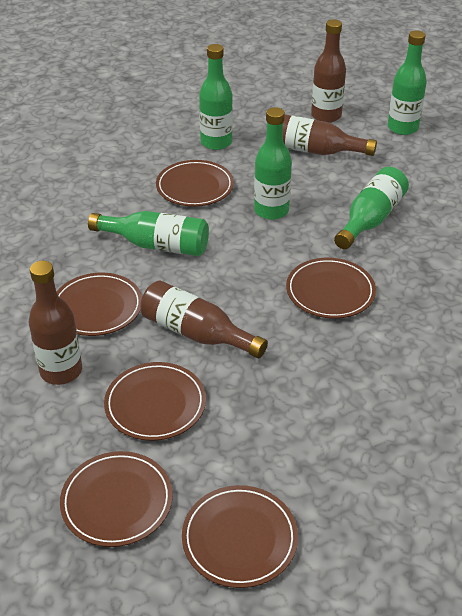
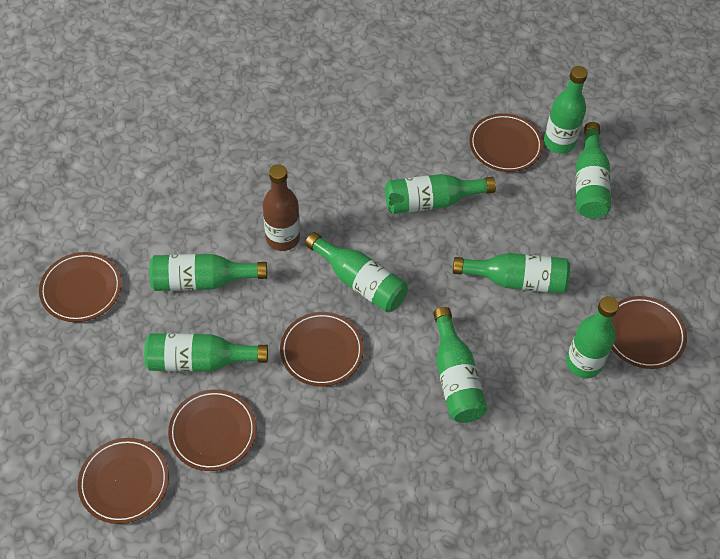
brown bottle: 4 -> 1
green bottle: 5 -> 9

